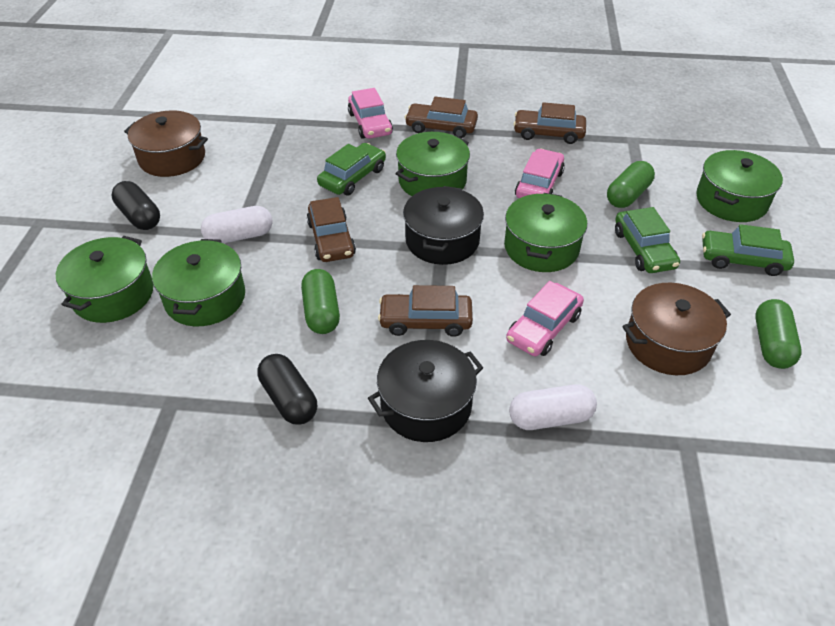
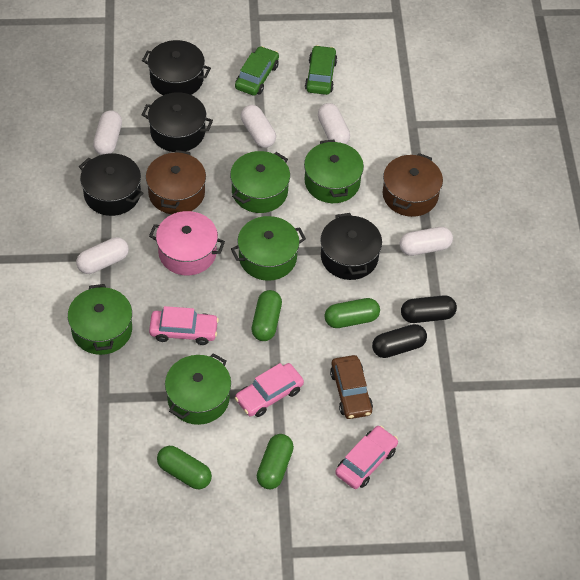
black pot: 2 -> 4
brown car: 4 -> 1
green capsule: 3 -> 4
green car: 3 -> 2
pink pot: 0 -> 1
white capsule: 2 -> 5

